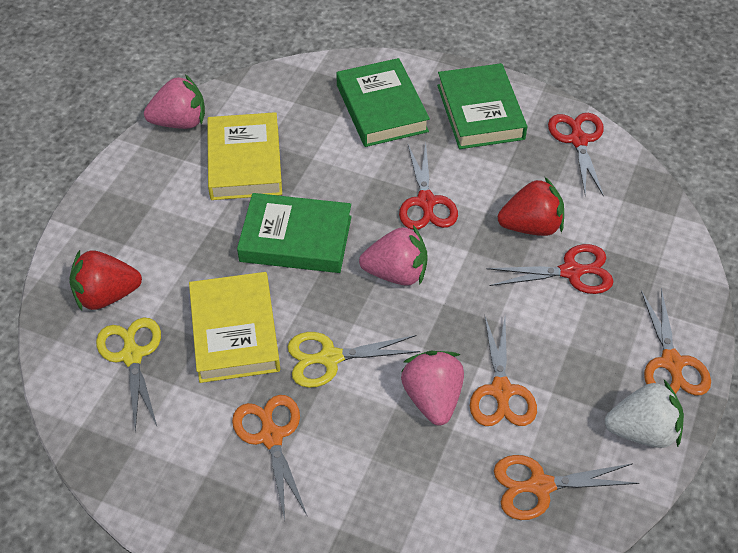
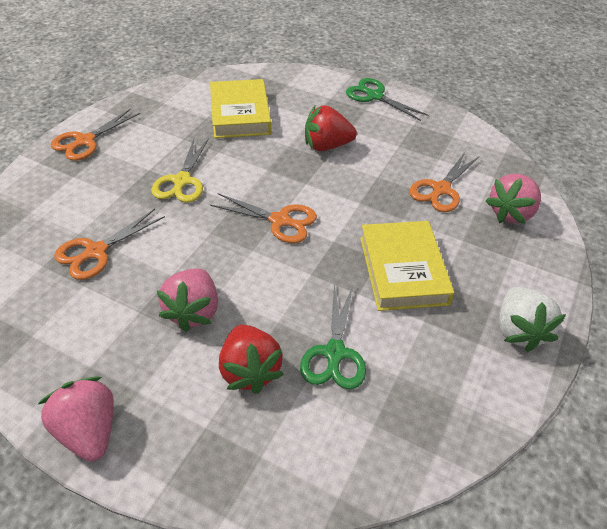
green book: 3 -> 0
green scissors: 0 -> 2
red scissors: 3 -> 0
yellow scissors: 2 -> 1

